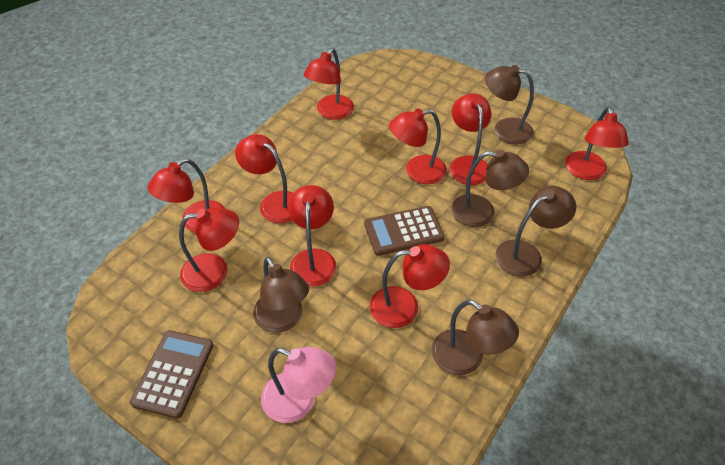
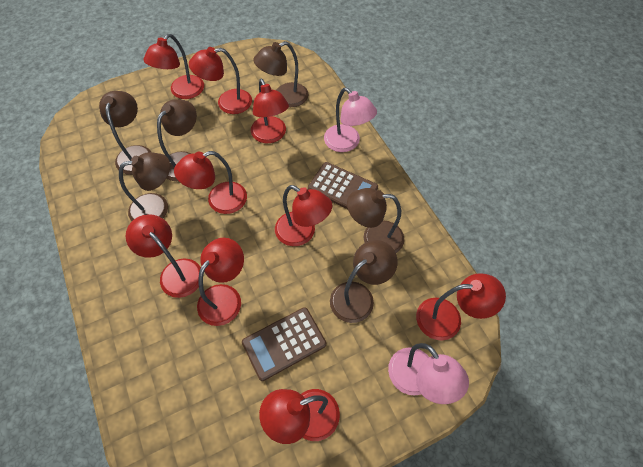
brown lamp: 5 -> 6
pink lamp: 1 -> 2

